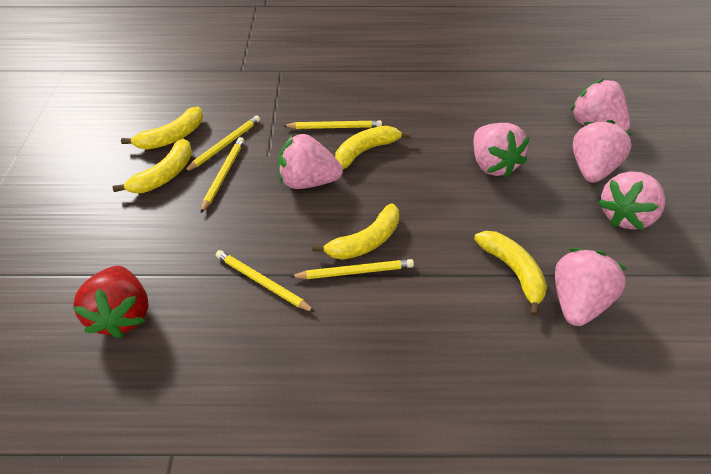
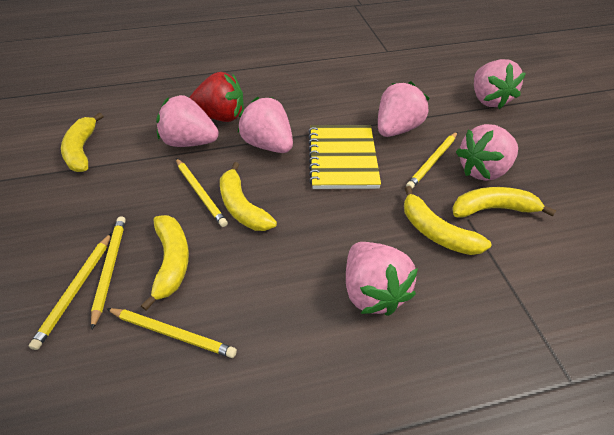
yellow notebook: 0 -> 1

